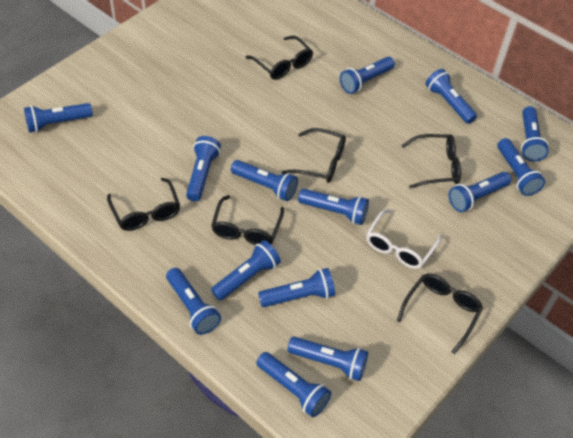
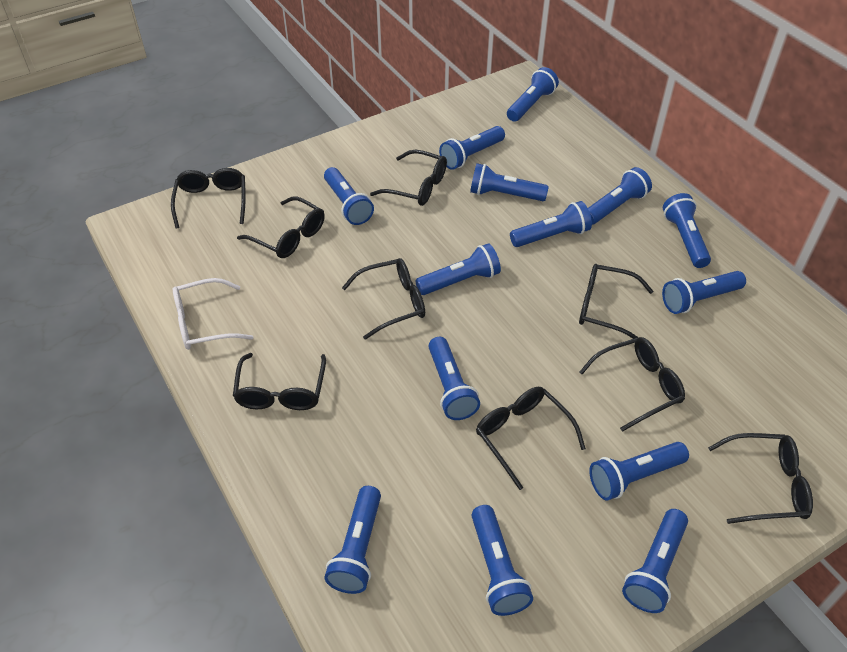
black glasses: 6 -> 9

